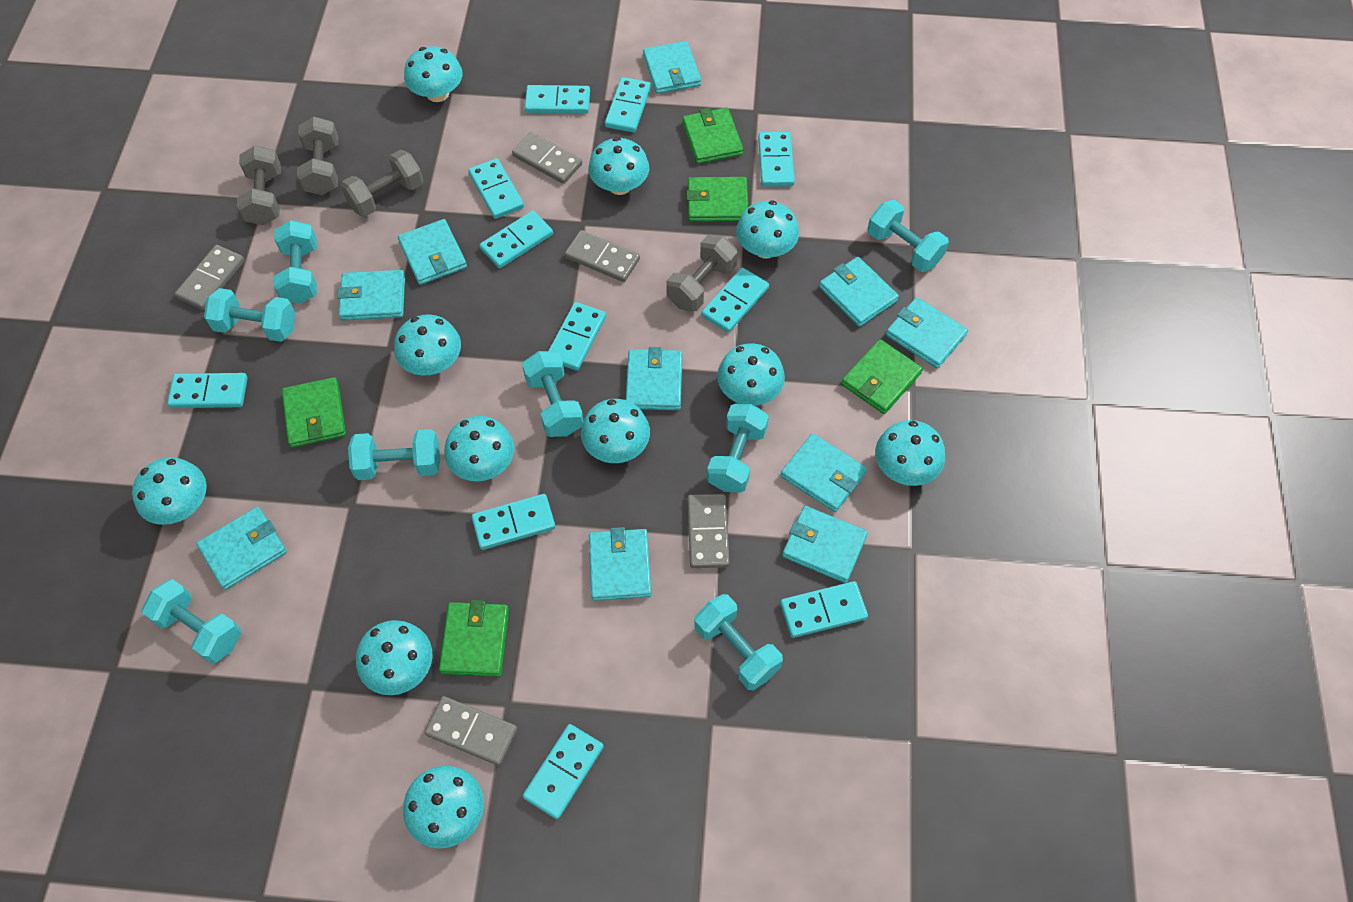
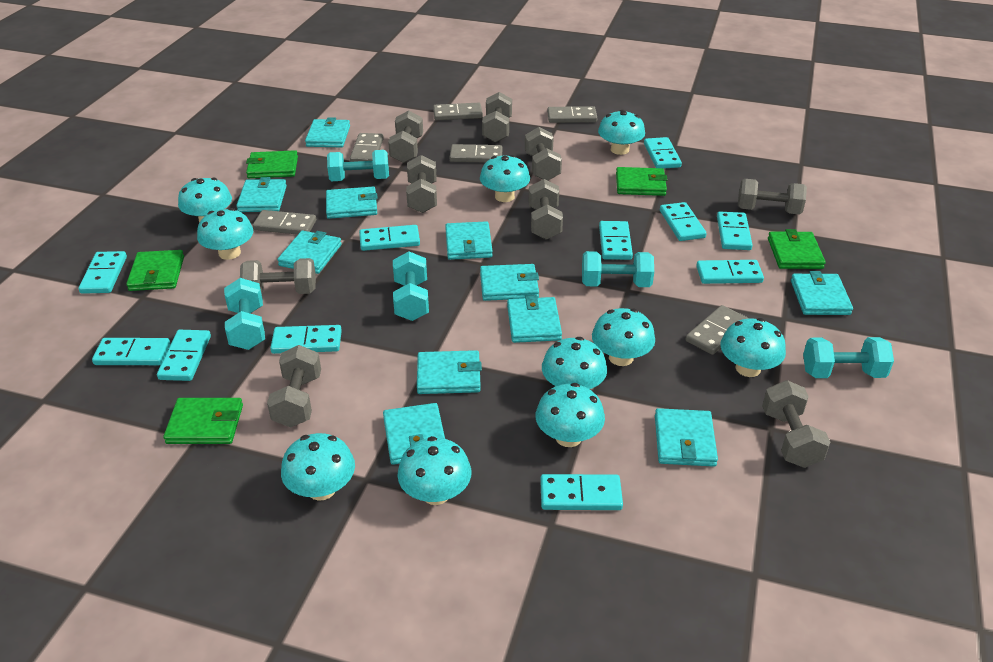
grey domino: 5 -> 6
grey dumbbell: 4 -> 9
turquoise dumbbell: 8 -> 5
turquoise mushroom: 11 -> 10
turquoise wallet: 10 -> 11

